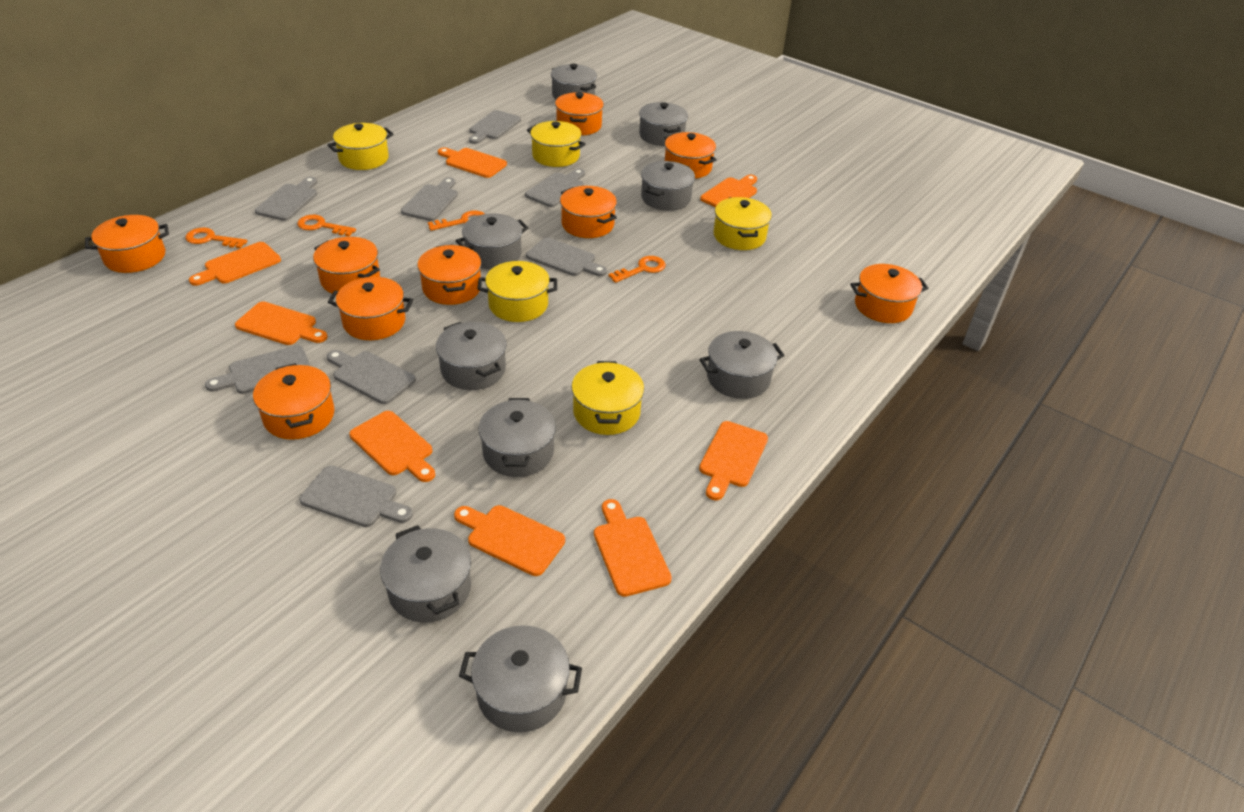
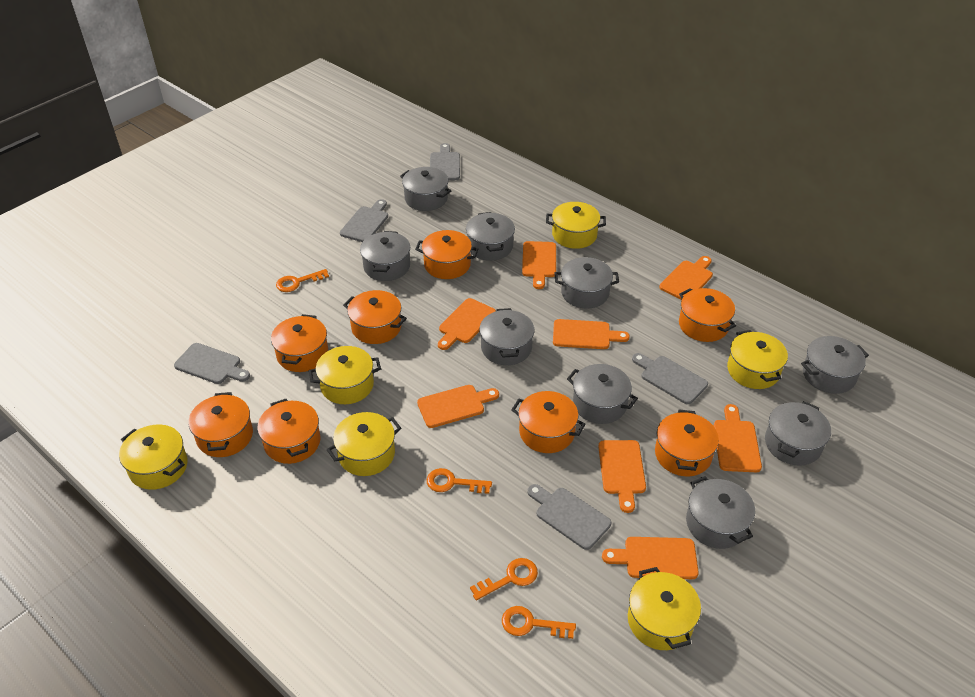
grey cutting board: 8 -> 5
orange pot: 9 -> 8
yellow pot: 5 -> 6

